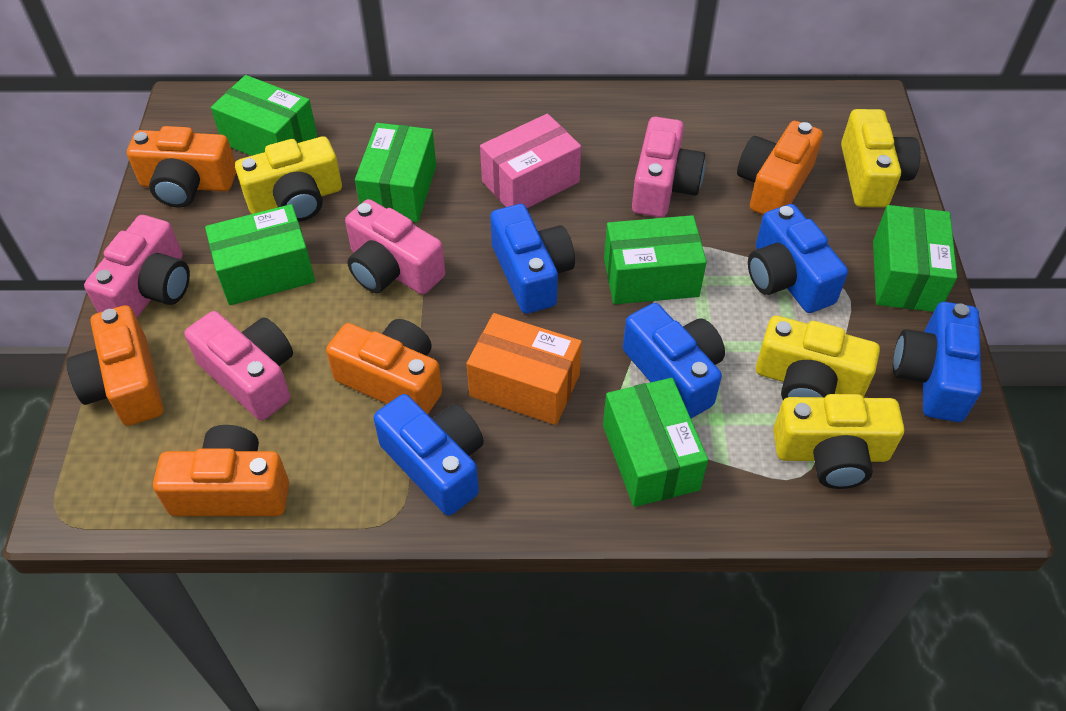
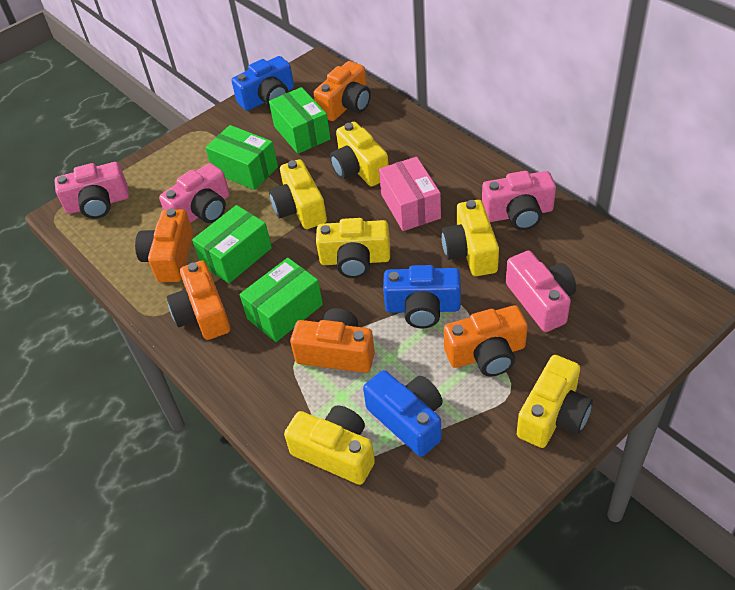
blue camera: 5 -> 3
green box: 6 -> 4
orange box: 1 -> 0
yellow camera: 4 -> 6

